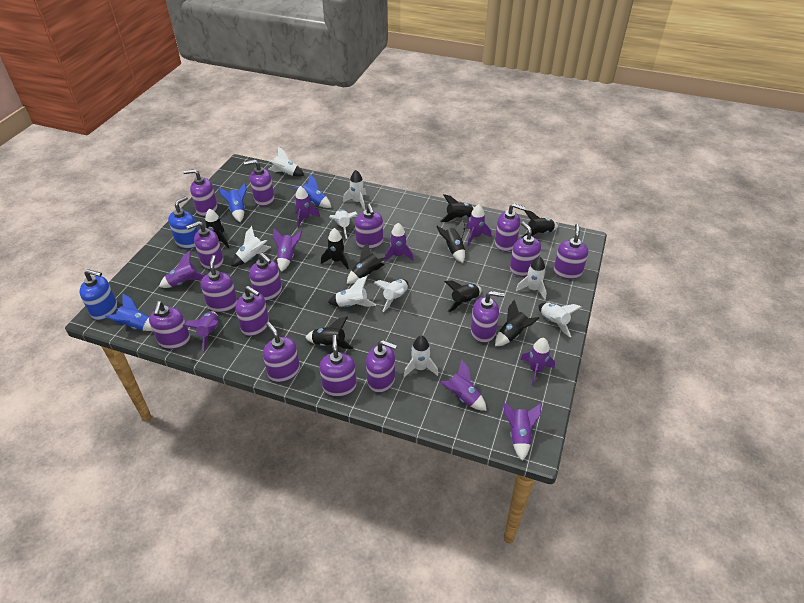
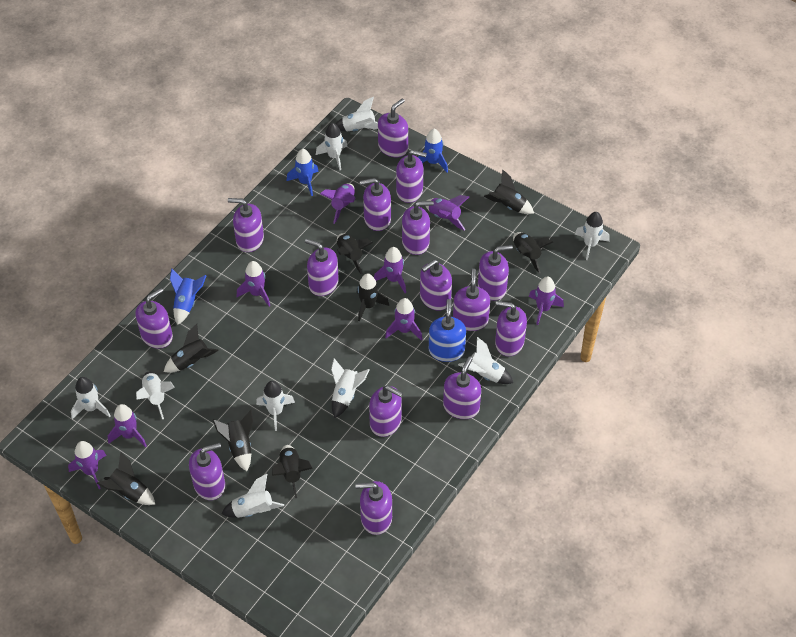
black rocket: 9 -> 8
blue soap dispenser: 2 -> 1
purple rocket: 9 -> 8

